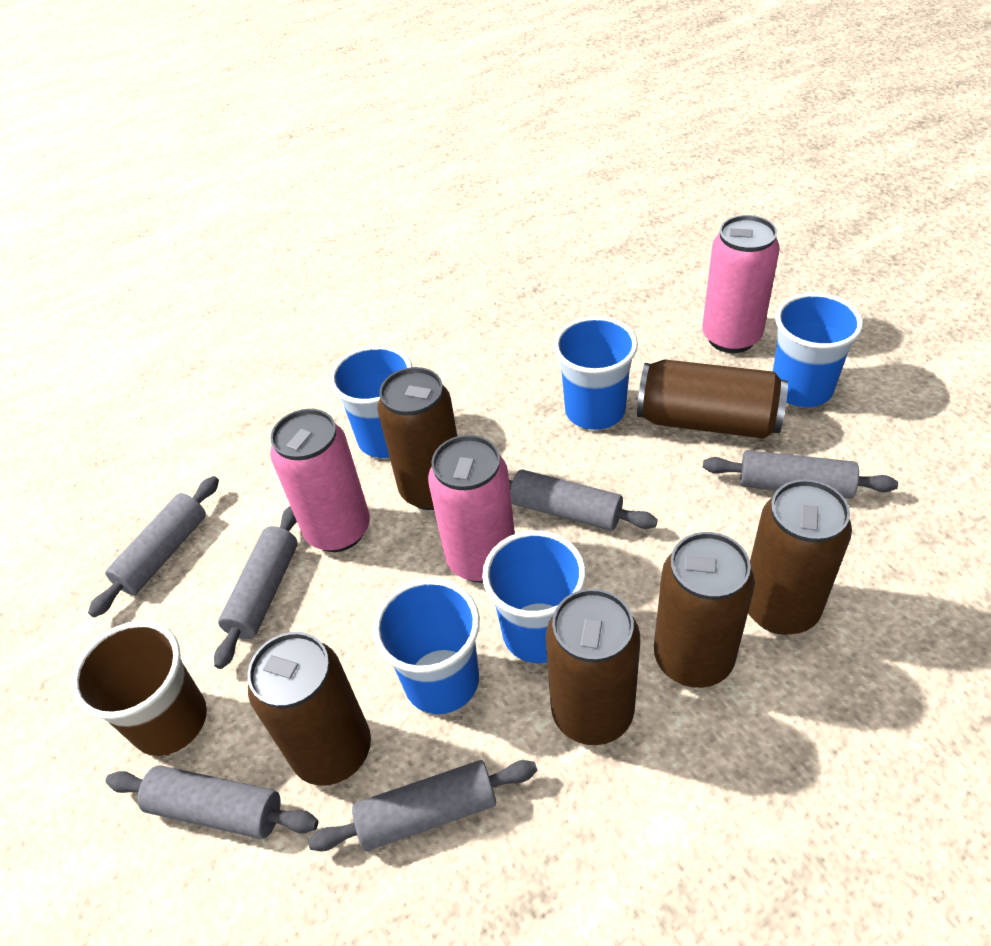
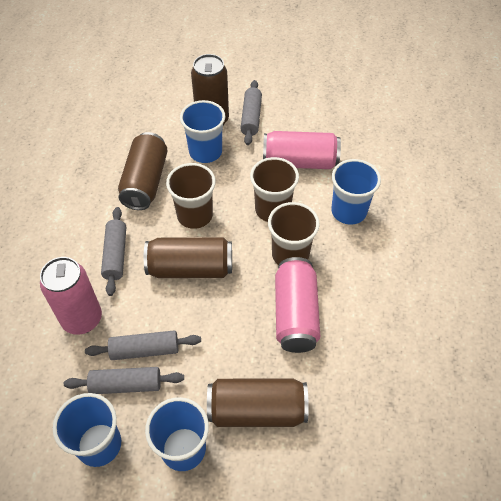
blue cup: 5 -> 4
brown can: 6 -> 4
brown cup: 1 -> 3
grey rolling pin: 6 -> 4

